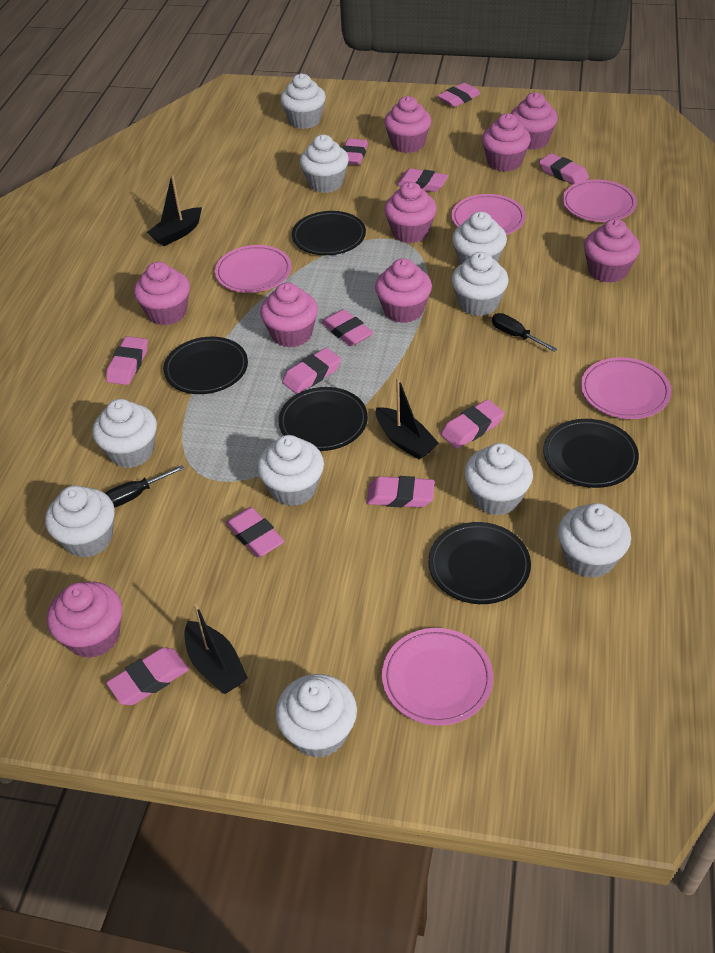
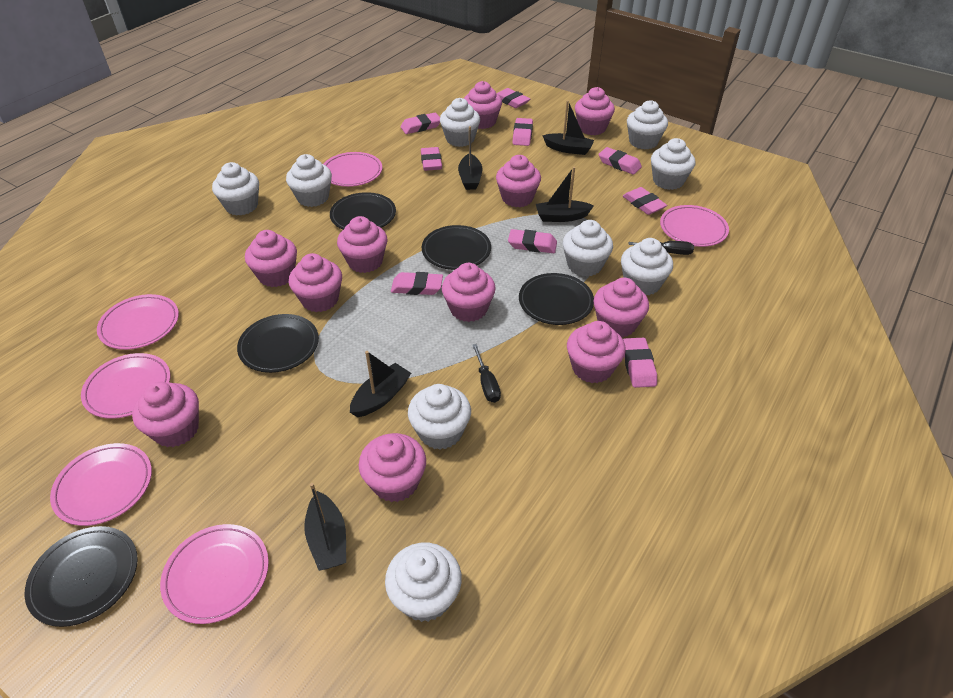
black boat: 3 -> 5
pink cupcake: 9 -> 11
pink eraser: 11 -> 9
pink plate: 5 -> 6
white cupcake: 10 -> 9

